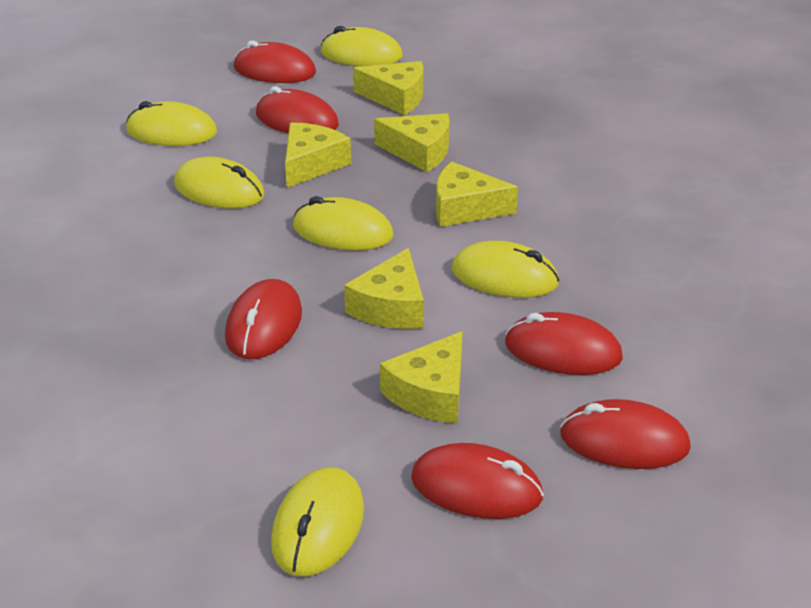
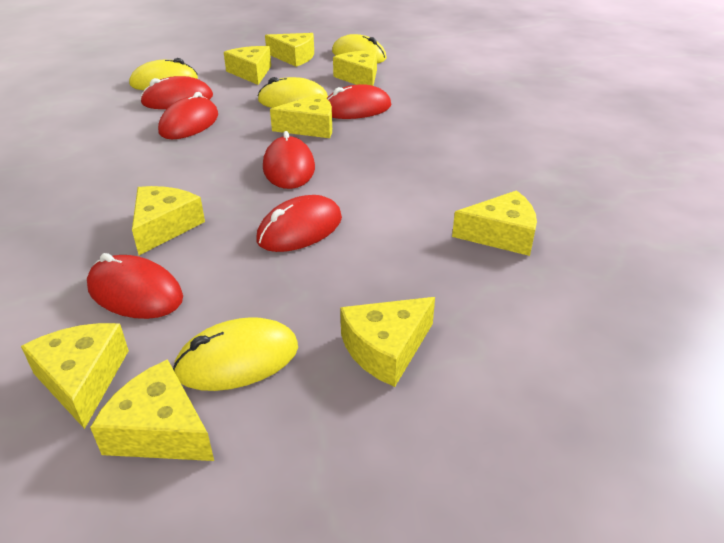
yellow cheese: 6 -> 9
yellow mouse: 6 -> 4

